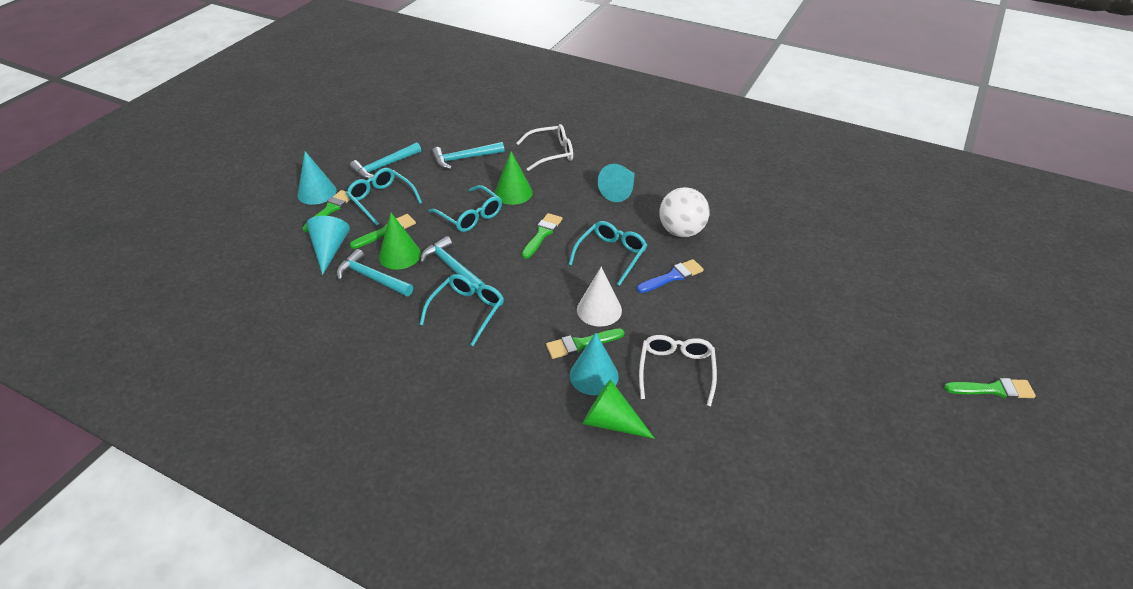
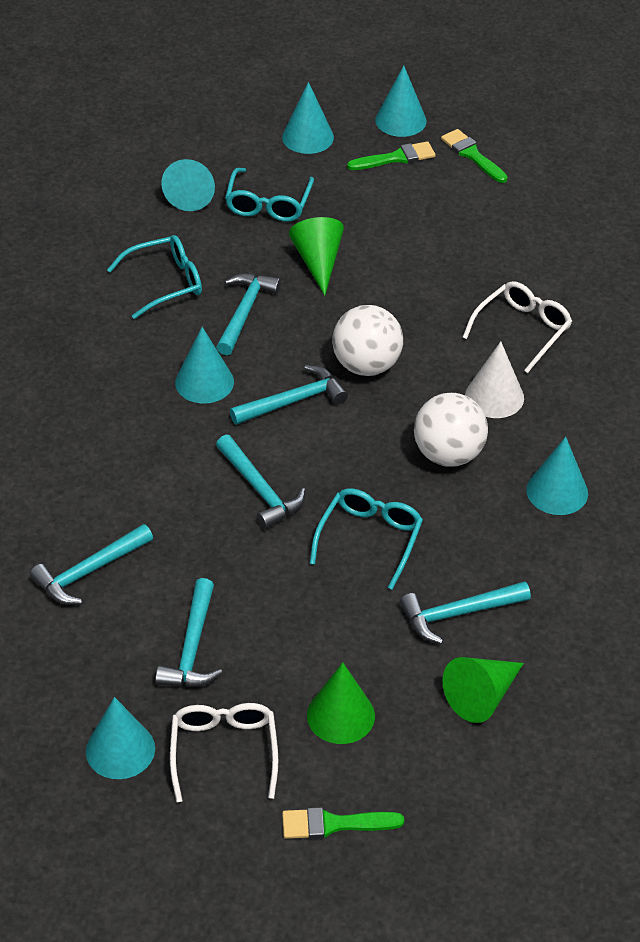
blue brush: 1 -> 0
green brush: 5 -> 3
turquoise cone: 4 -> 6
turquoise glasses: 4 -> 3
turquoise hammer: 4 -> 6
white ball: 1 -> 2

